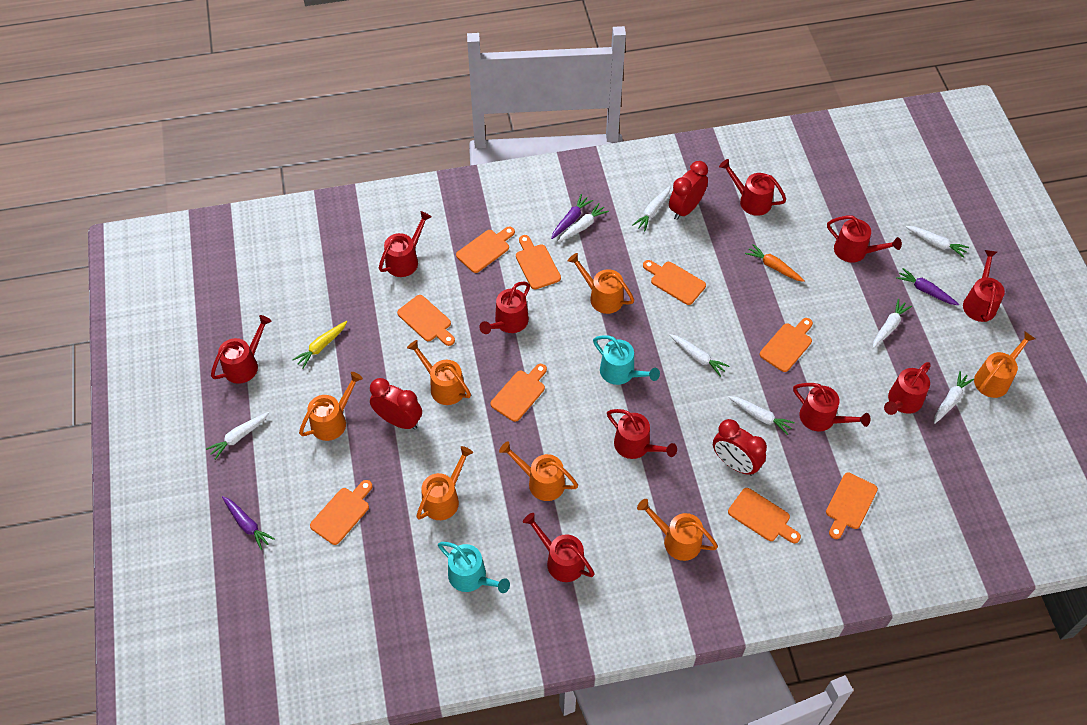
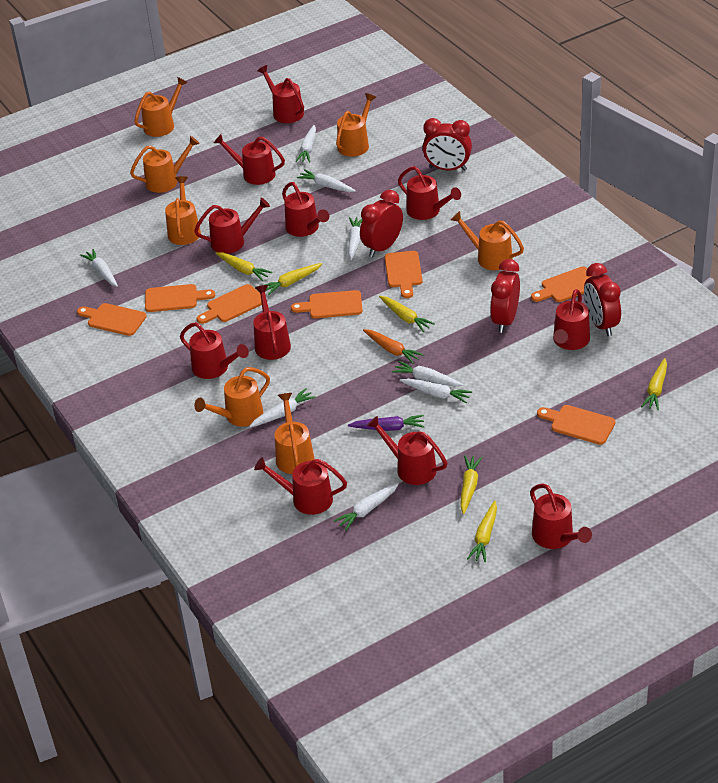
orange cutting board: 9 -> 7
purple carrot: 3 -> 1
red clock: 3 -> 4
red watering can: 10 -> 11
turquoise watering can: 2 -> 0
yellow carrot: 1 -> 6

